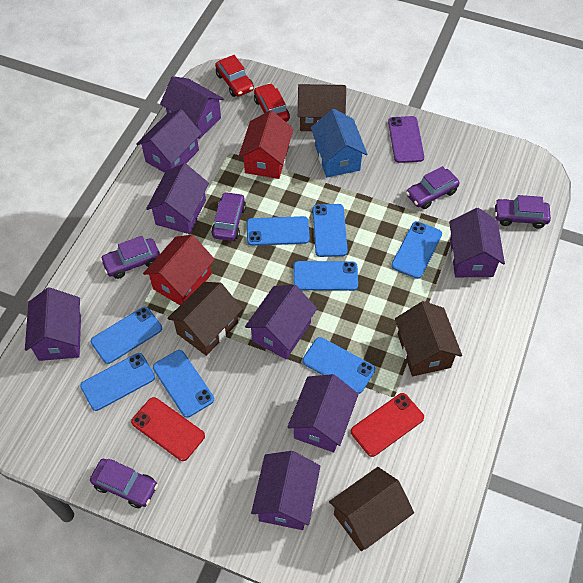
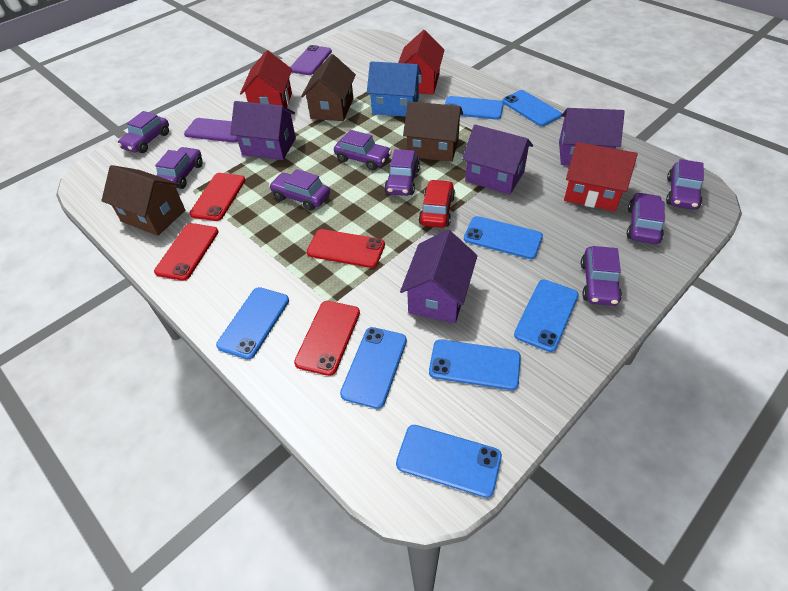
brown house: 4 -> 3
purple car: 5 -> 8
purple house: 8 -> 4
purple phone: 1 -> 2
red car: 2 -> 1
red house: 2 -> 3
red phone: 2 -> 4

